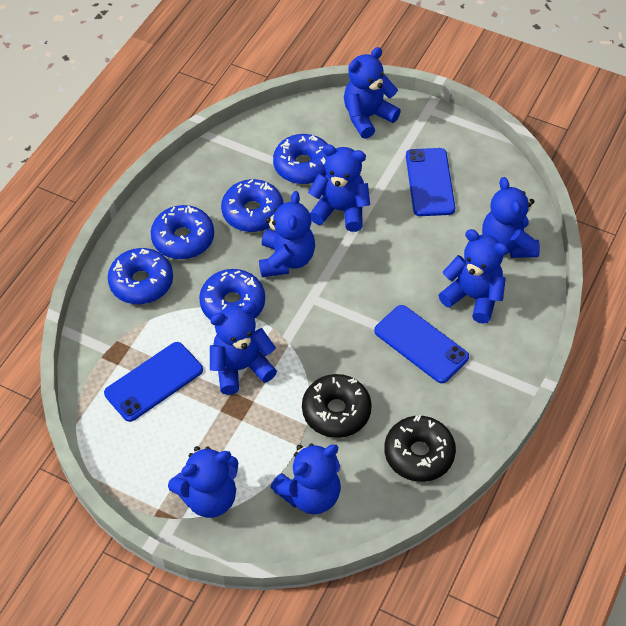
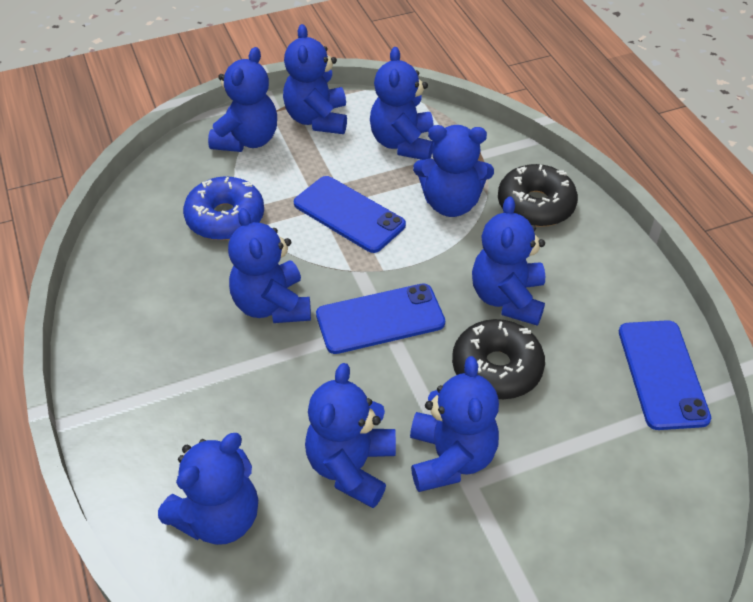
blue donut: 5 -> 1
blue teddy bear: 8 -> 9

